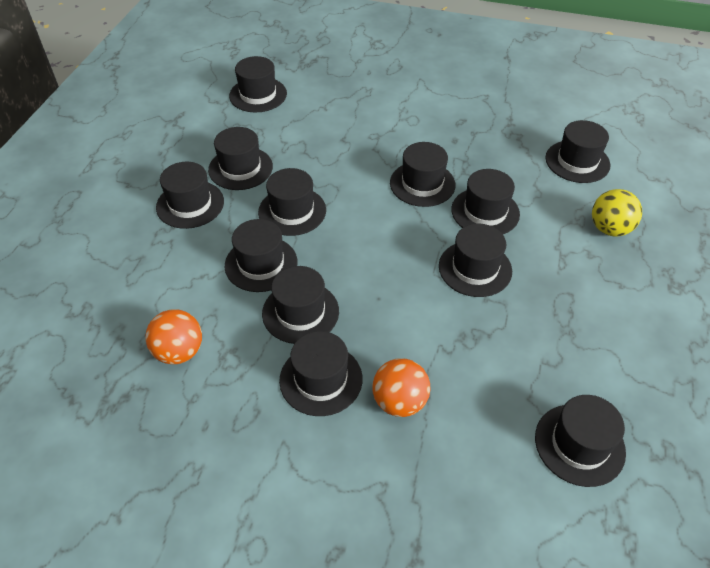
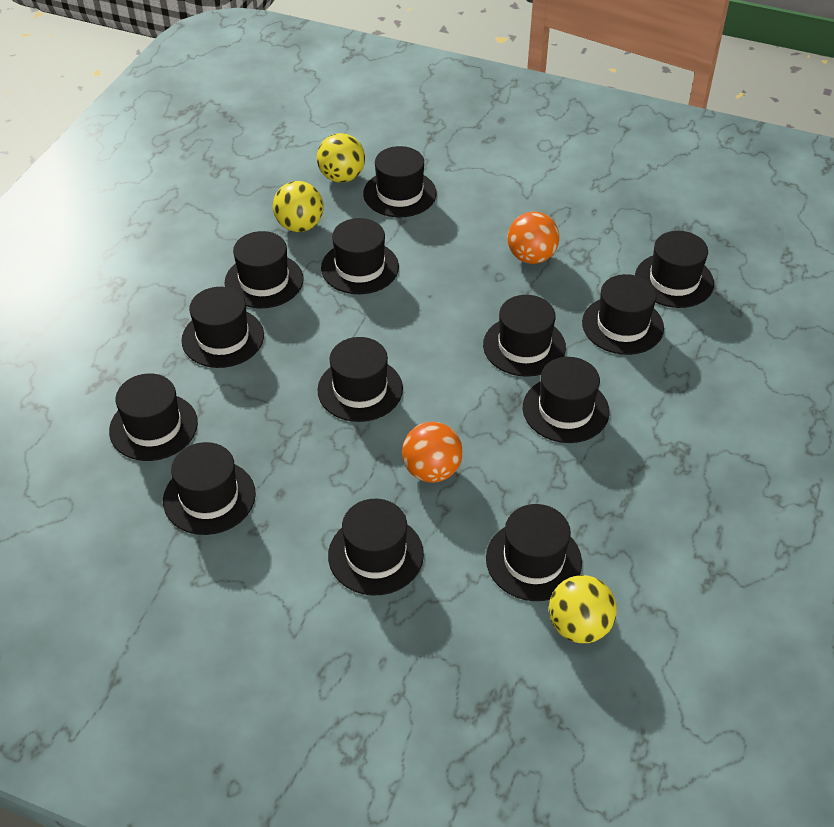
black hat: 12 -> 13
yellow ball: 1 -> 3

